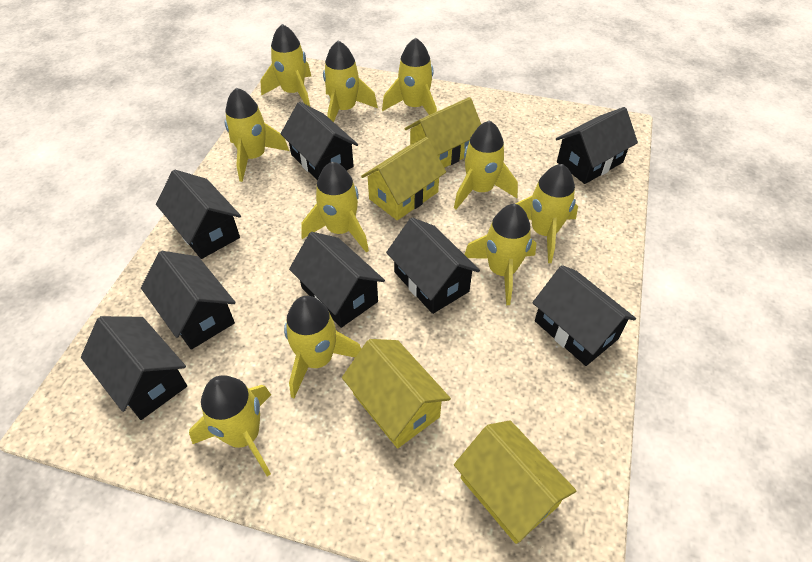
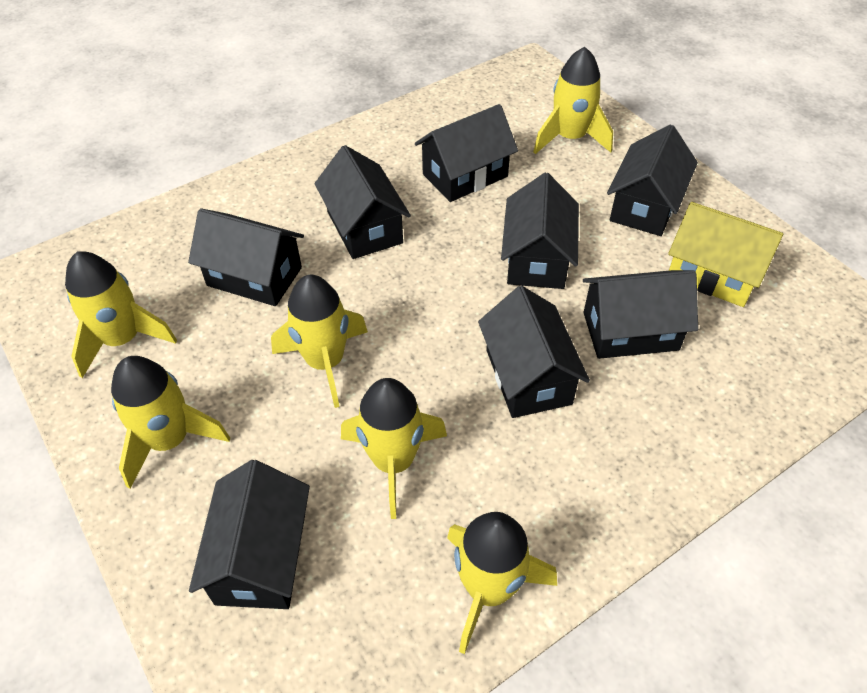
yellow house: 4 -> 1
yellow rocket: 10 -> 6

